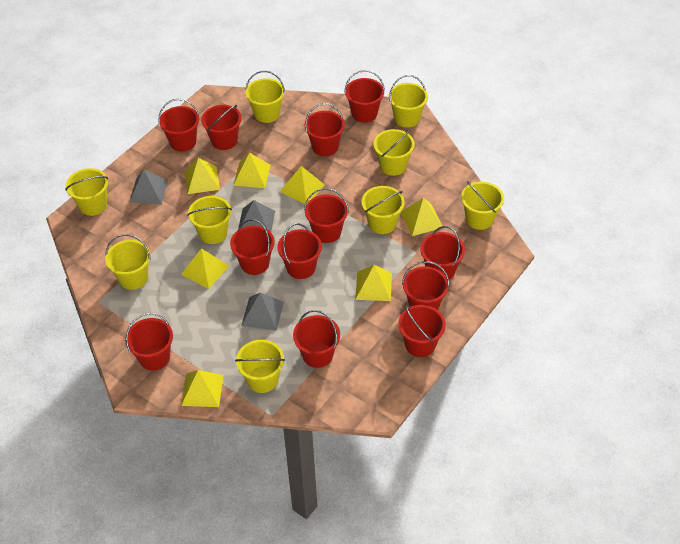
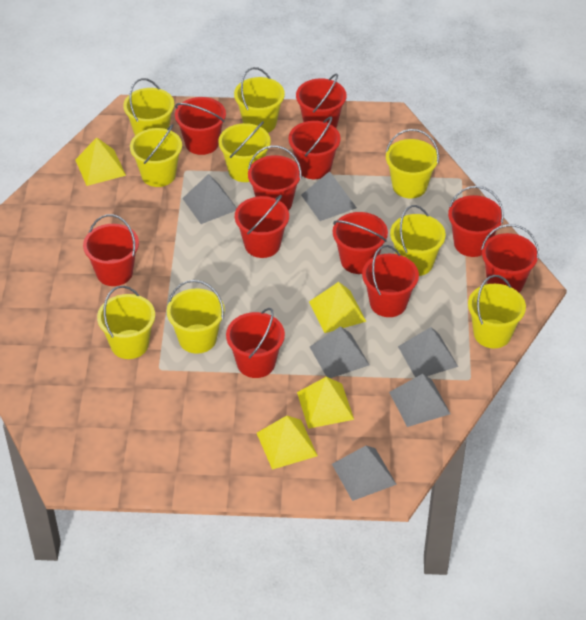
grey pyramid: 3 -> 6
red bucket: 12 -> 11
yellow pyramid: 7 -> 4

